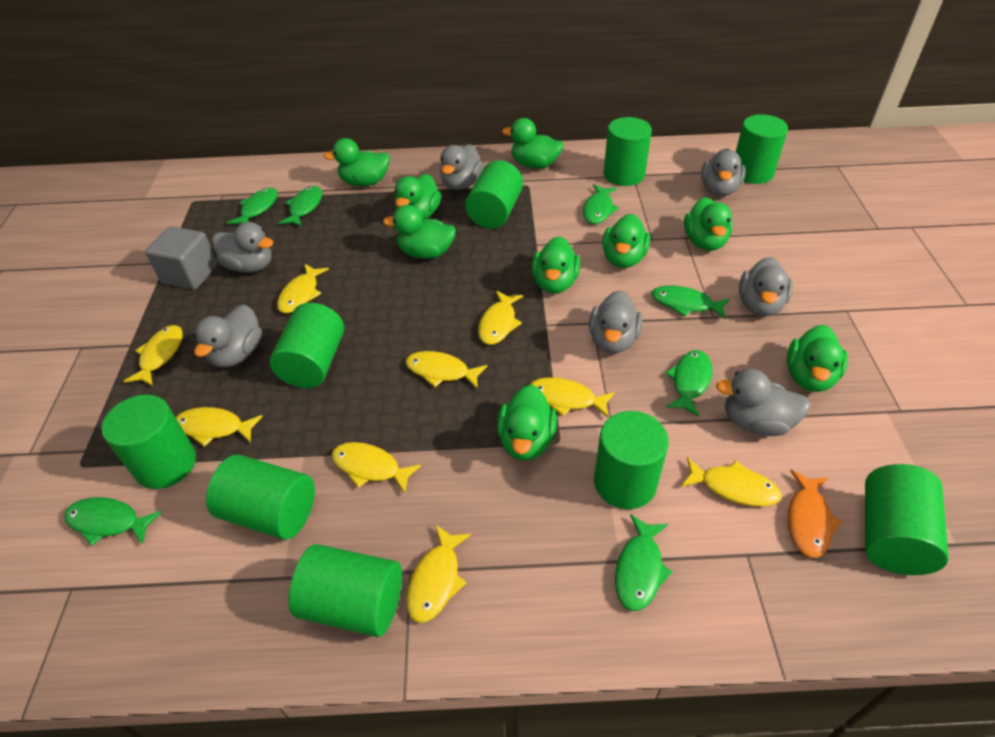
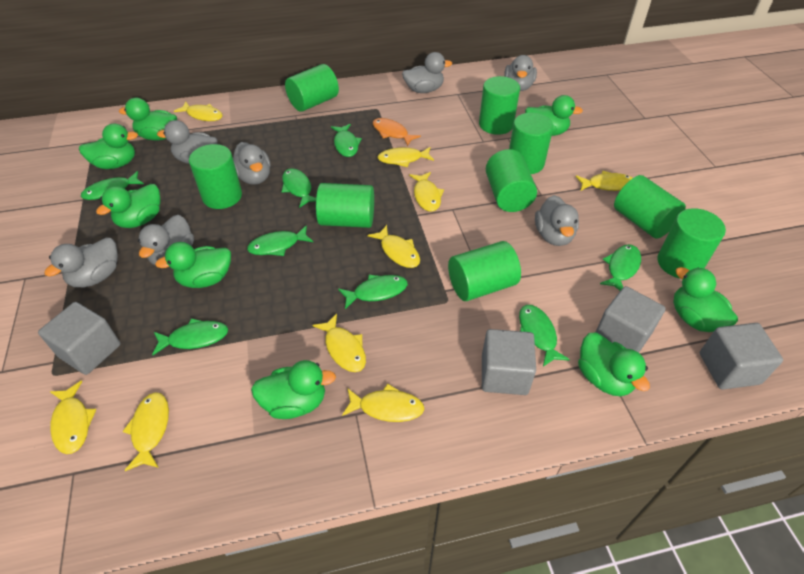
green duck: 9 -> 8
green fish: 7 -> 8
grey cube: 1 -> 4

